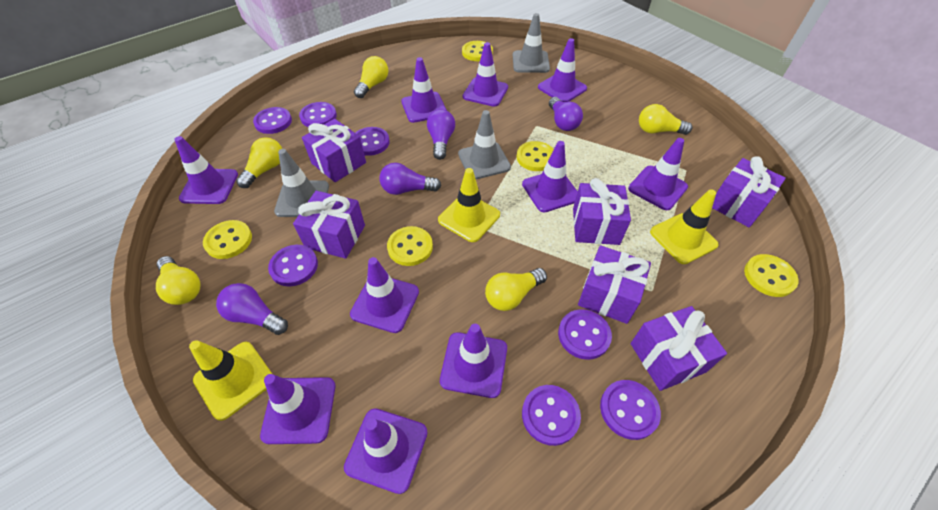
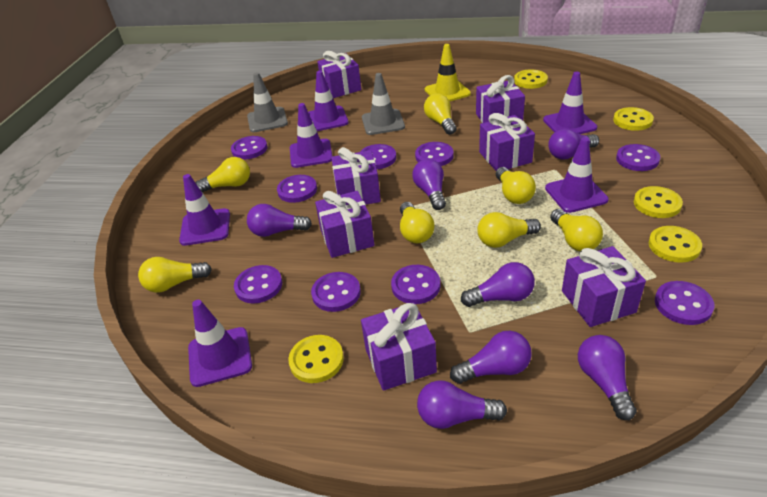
grey traffic cone: 3 -> 2
purple button: 7 -> 9
purple gift: 6 -> 7
purple light bulb: 4 -> 7
purple traffic cone: 10 -> 6
yellow light bulb: 5 -> 7
yellow traffic cone: 3 -> 1

